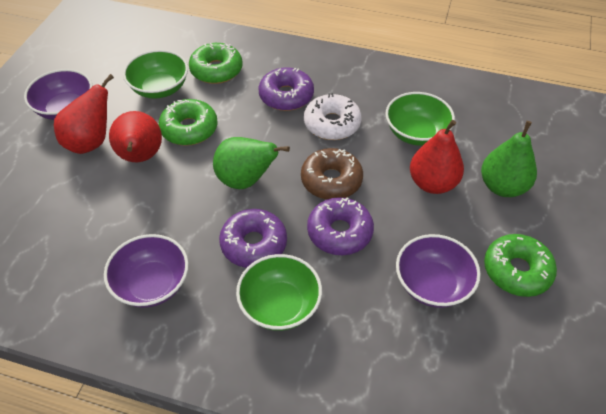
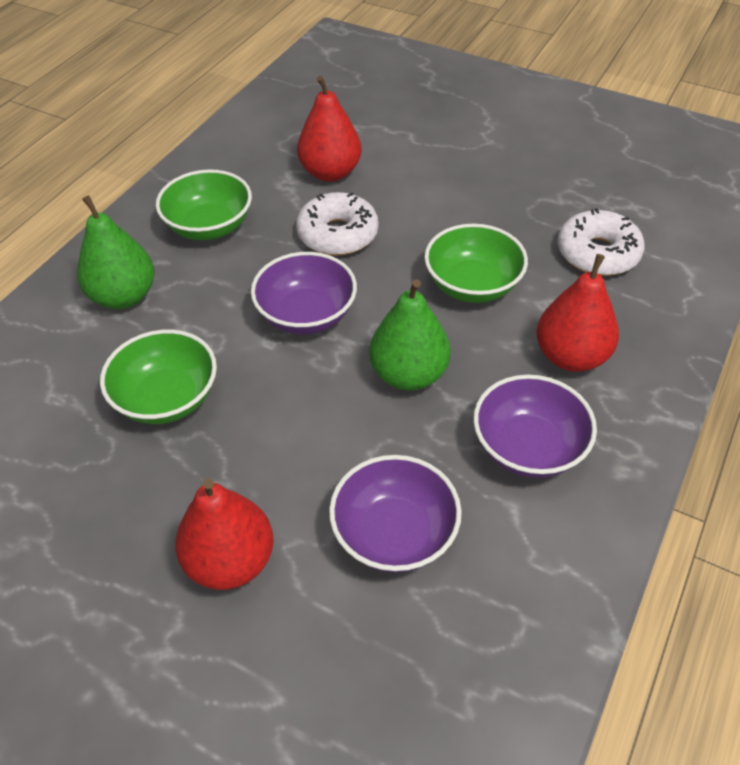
brown donut: 1 -> 0
green donut: 3 -> 0
purple donut: 3 -> 0
white donut: 1 -> 2

